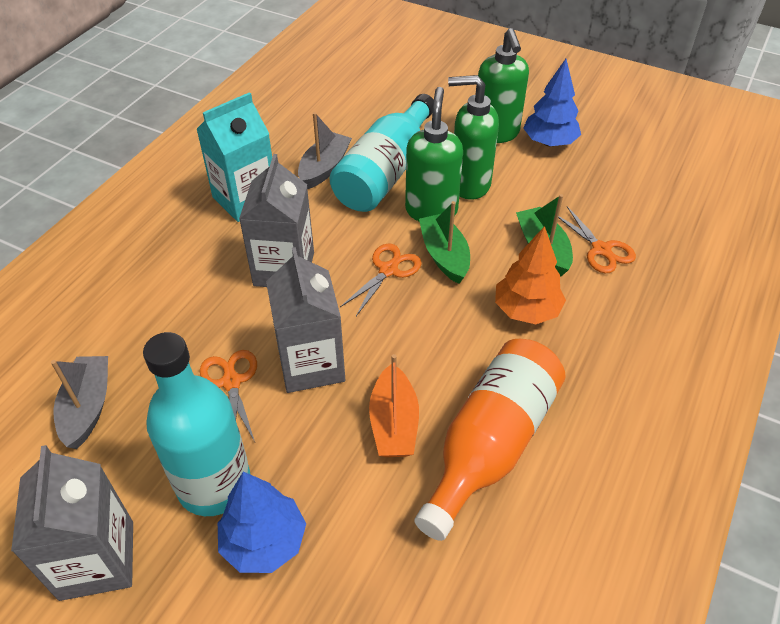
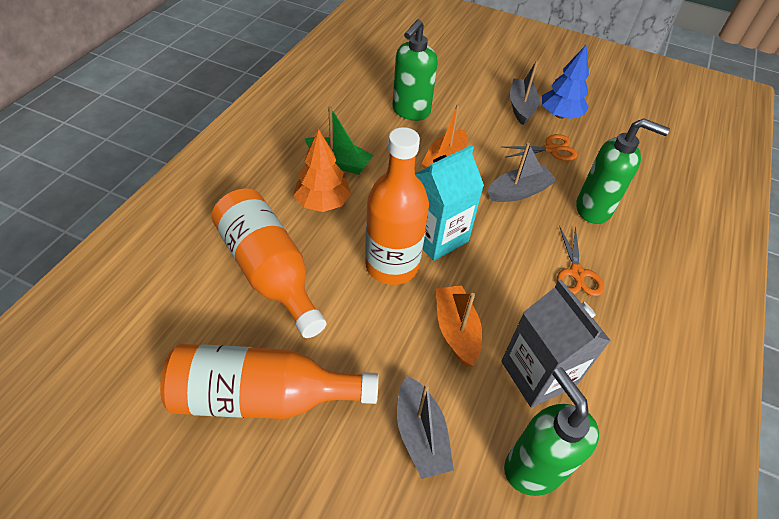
blue tree: 2 -> 1
green boat: 2 -> 1
grey boat: 2 -> 3
grey carton: 3 -> 1
orange boat: 1 -> 2
orange bottle: 1 -> 3
orange scissors: 3 -> 2
turquoise bottle: 2 -> 0

